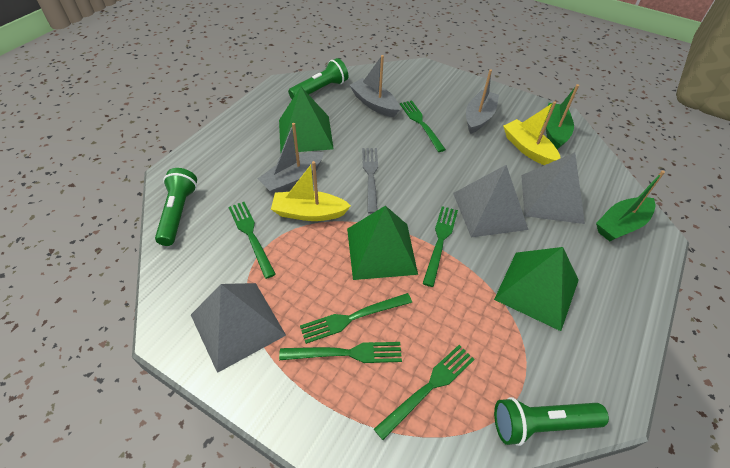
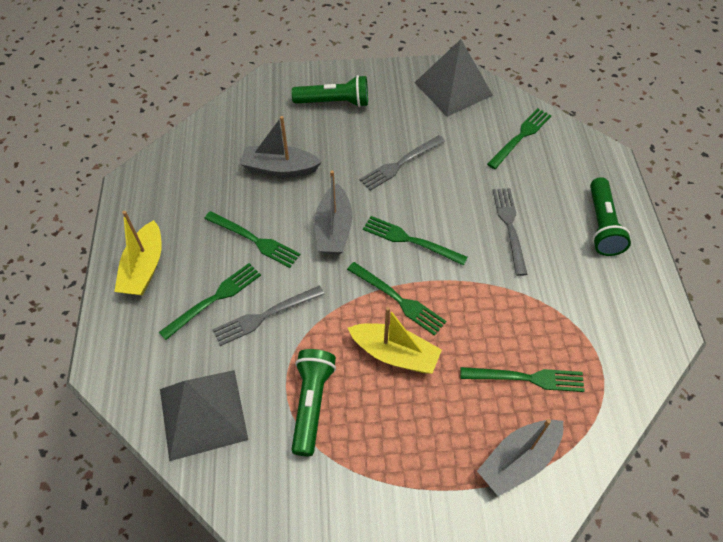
green boat: 2 -> 0
green pyramid: 3 -> 0
grey fork: 1 -> 3
grey pyramid: 3 -> 2

